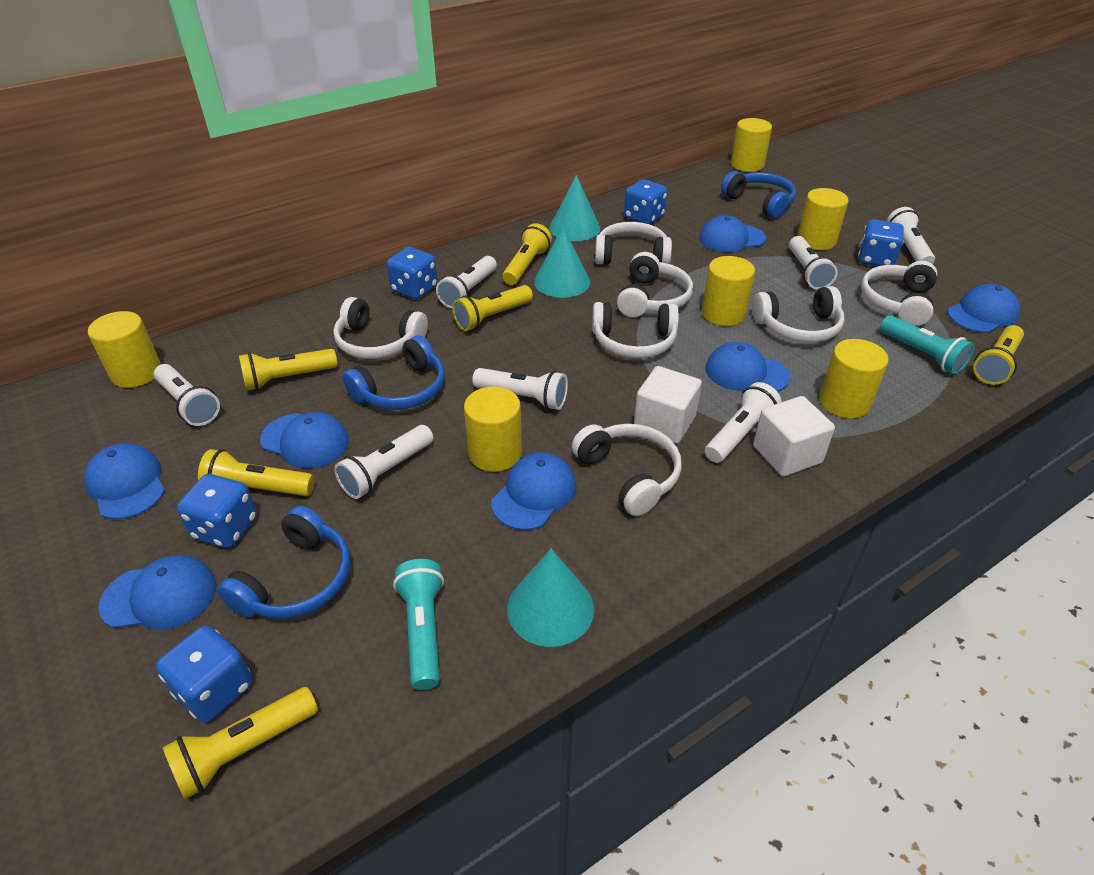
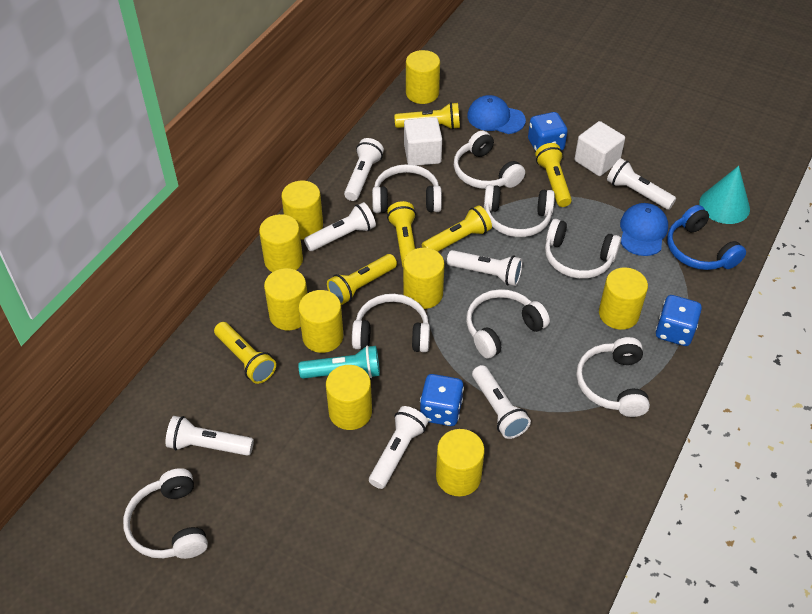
blue cap: 7 -> 2
blue dice: 5 -> 3
blue headphones: 3 -> 1
turquoise cone: 3 -> 1
turquoise flashlight: 2 -> 1
white headphones: 7 -> 8
yellow cylinder: 6 -> 9

